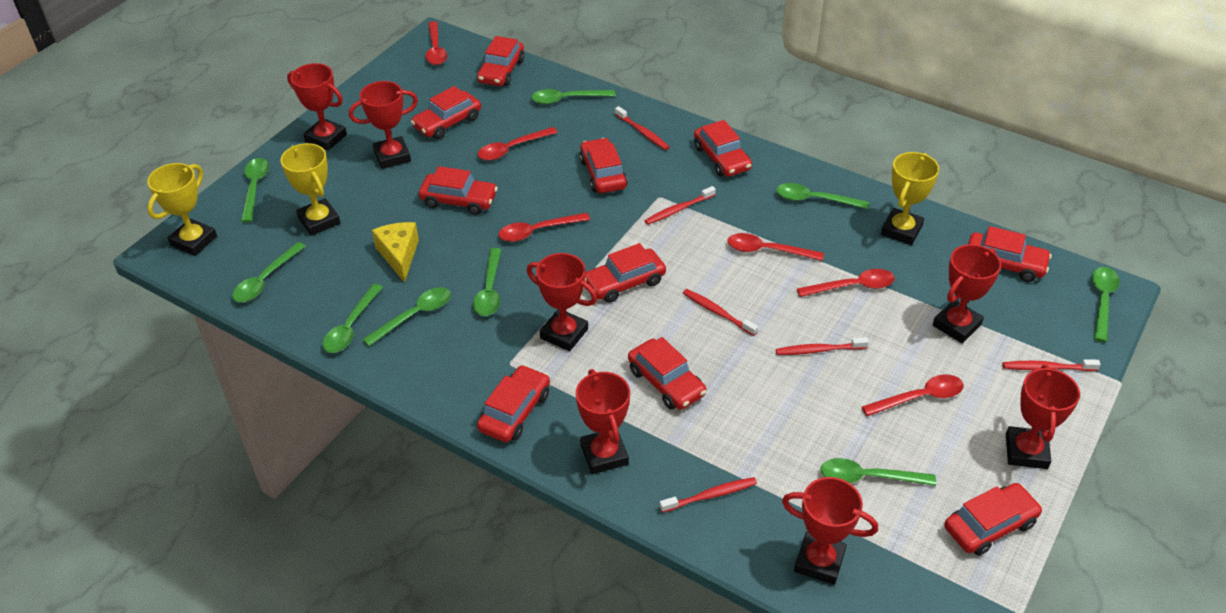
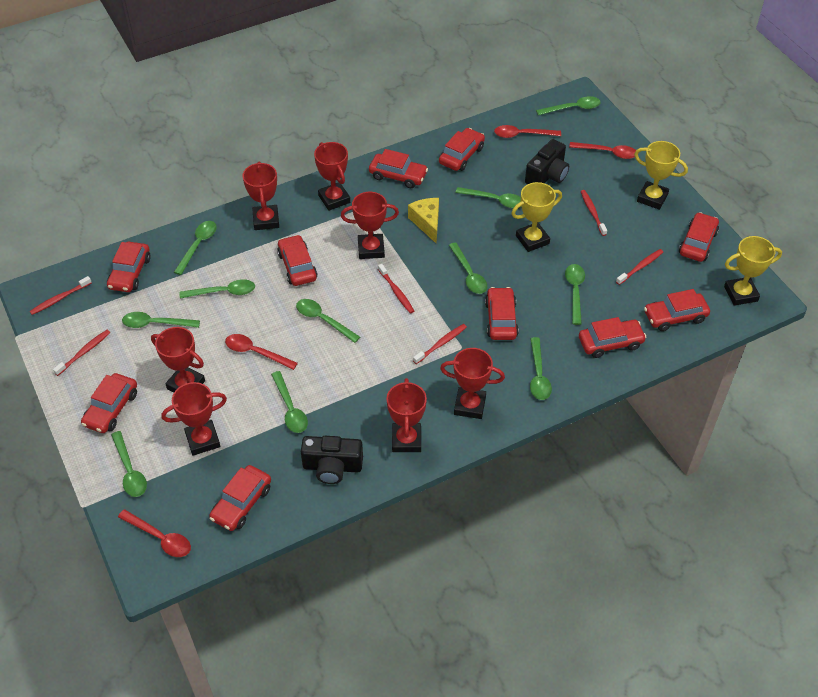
black camera: 0 -> 2
green spoon: 9 -> 11
red spoon: 6 -> 4

